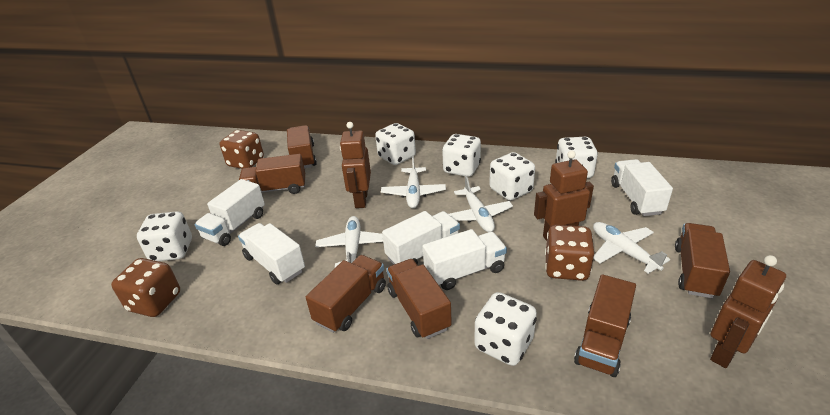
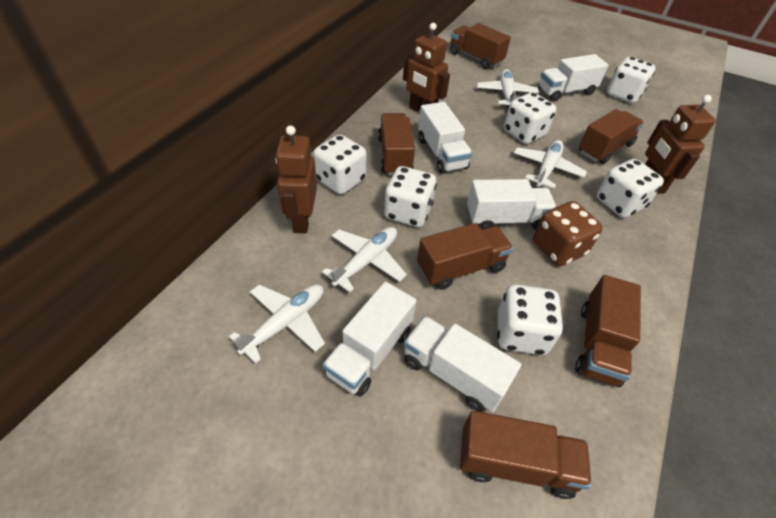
brown dice: 3 -> 1

